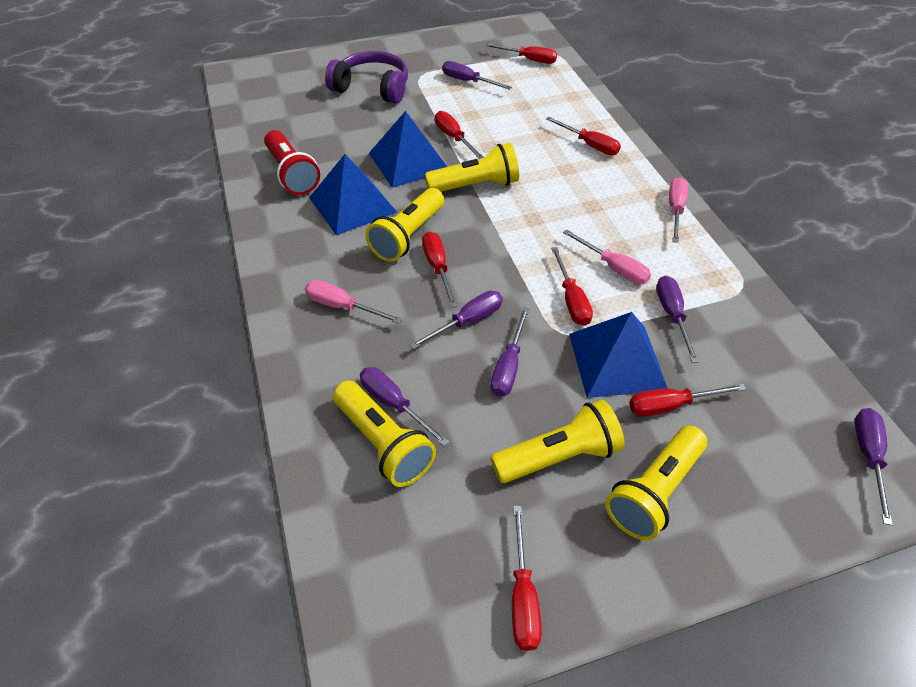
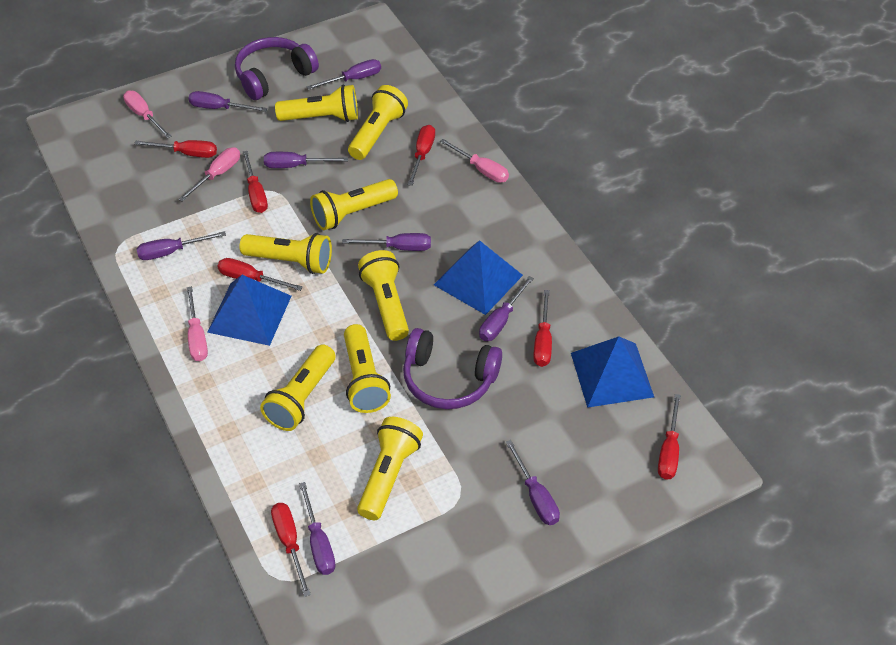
pink screwdriver: 3 -> 4
purple headphones: 1 -> 2
purple screwdriver: 6 -> 8
red flashlight: 1 -> 0
yellow flashlight: 5 -> 8

